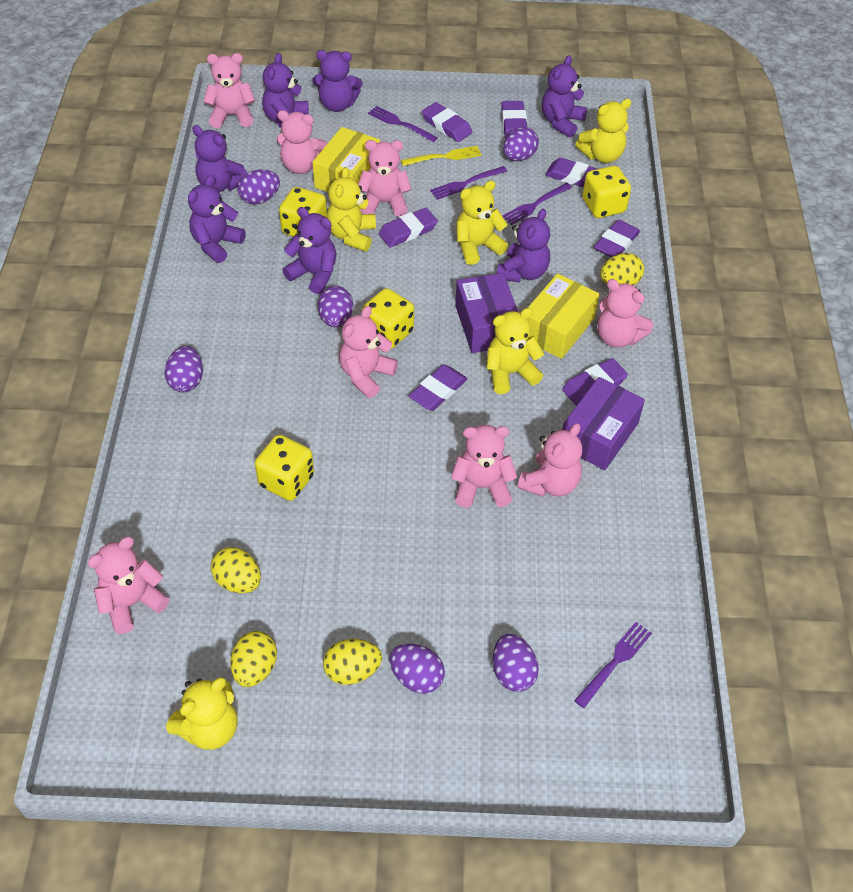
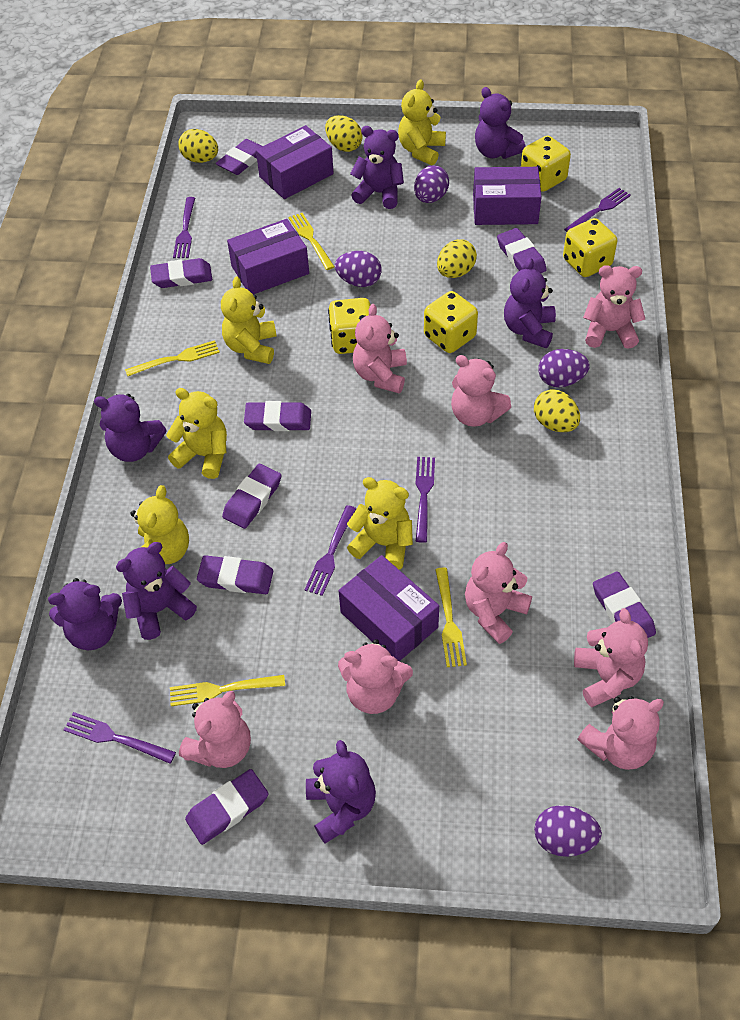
purple box: 2 -> 4
purple egg: 6 -> 4
purple eraser: 7 -> 8
purple fork: 4 -> 5
yellow box: 2 -> 0
yellow fork: 1 -> 4

